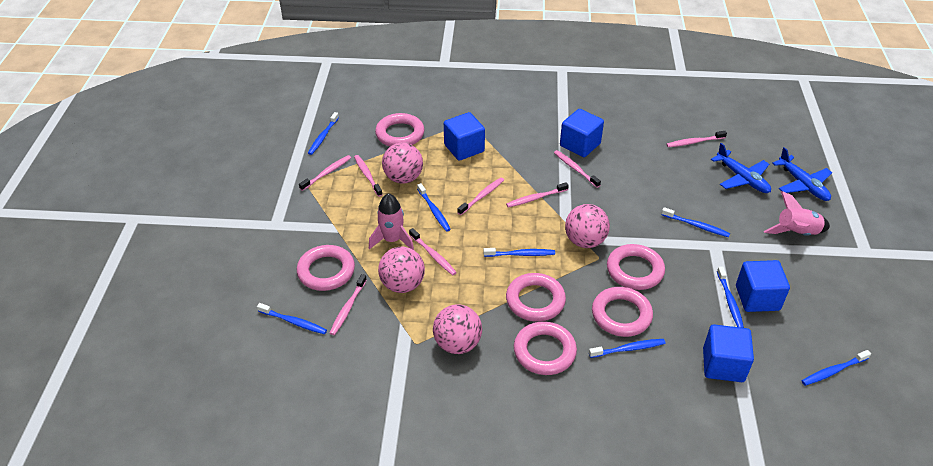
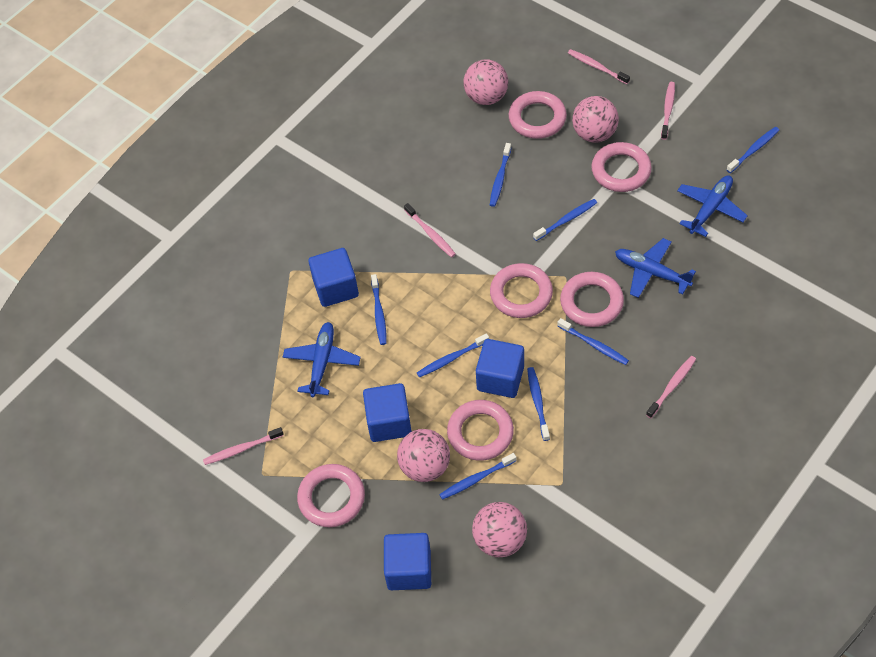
blue plane: 2 -> 3
pink rocket: 2 -> 0
pink toothbrush: 8 -> 5

